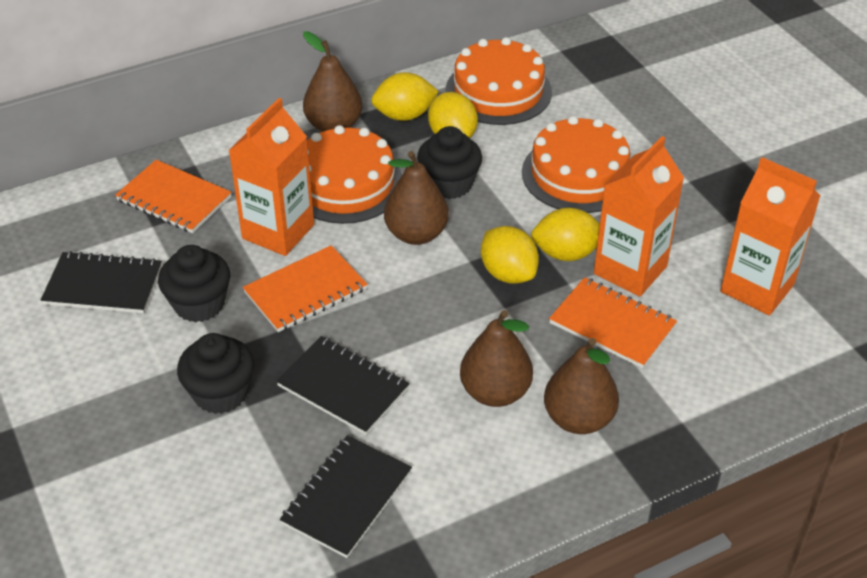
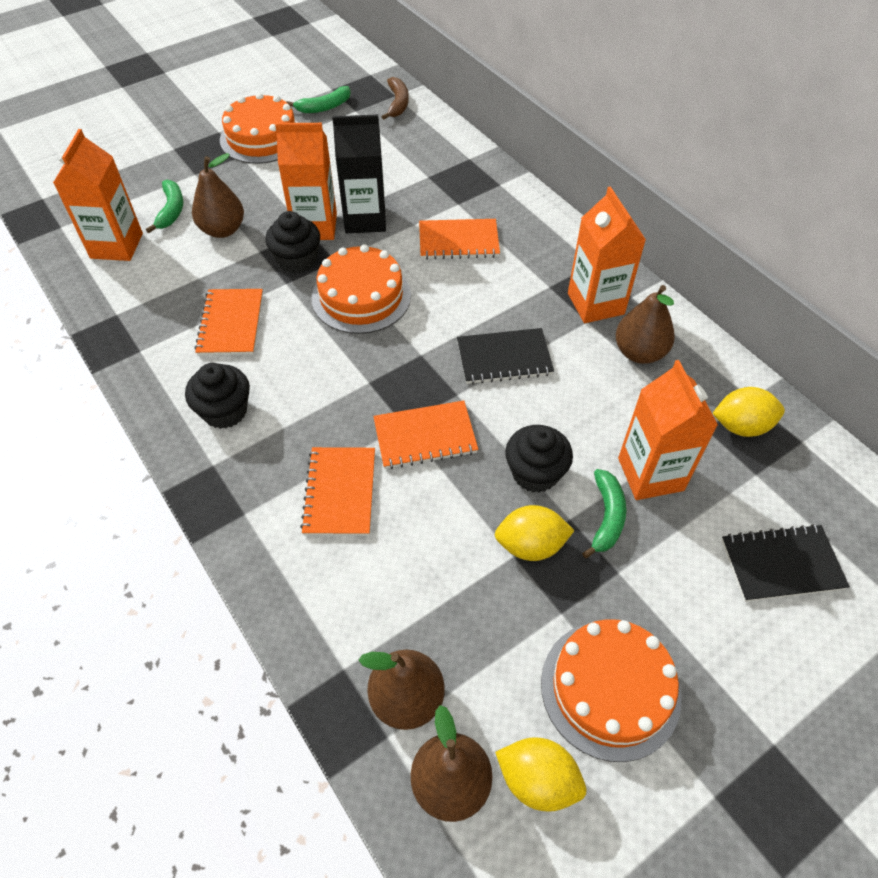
black carton: 0 -> 1
black notebook: 3 -> 2
brown banana: 0 -> 1
green banana: 0 -> 3
orange carton: 3 -> 4
orange notebook: 3 -> 4
yellow lemon: 4 -> 3

